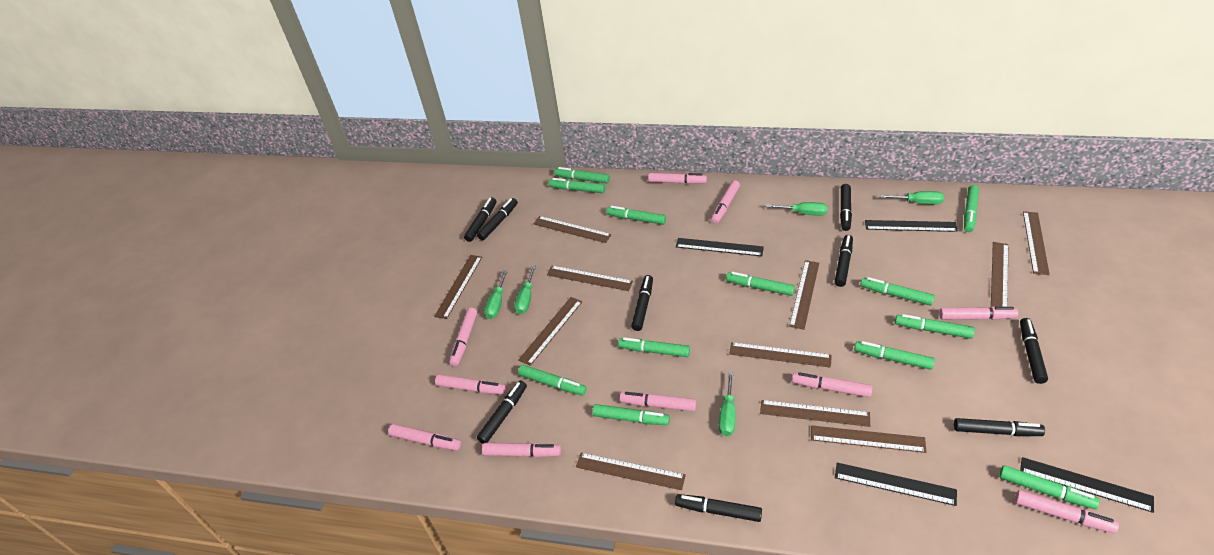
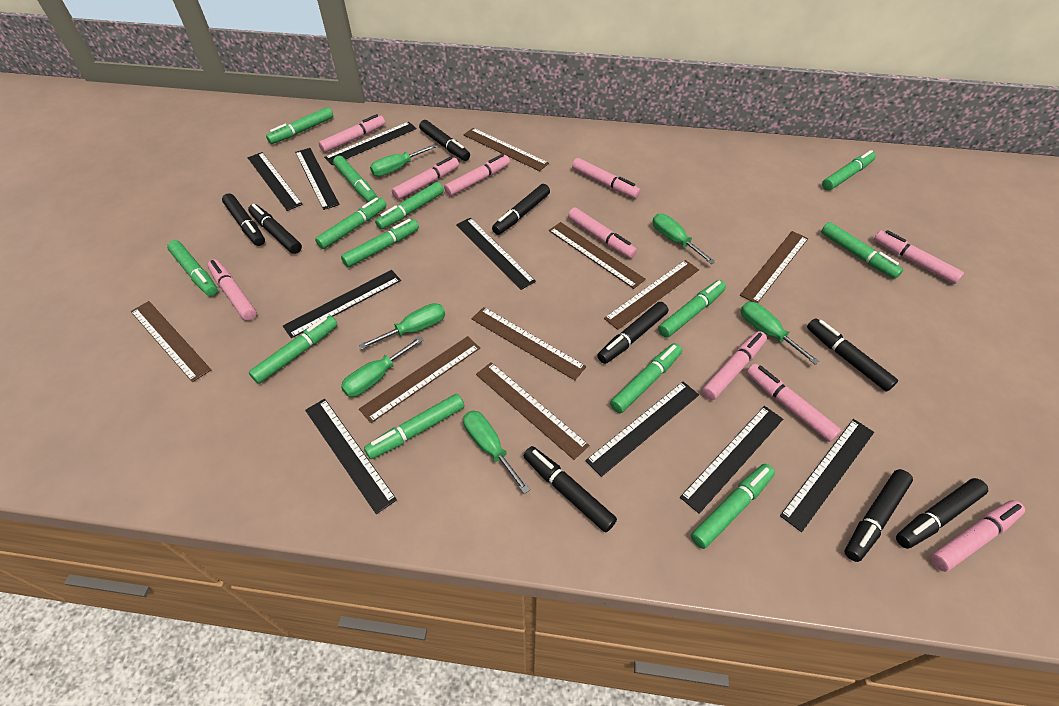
black ruler: 4 -> 9
brown ruler: 11 -> 8
green marker: 12 -> 13
green screwdriver: 5 -> 6

